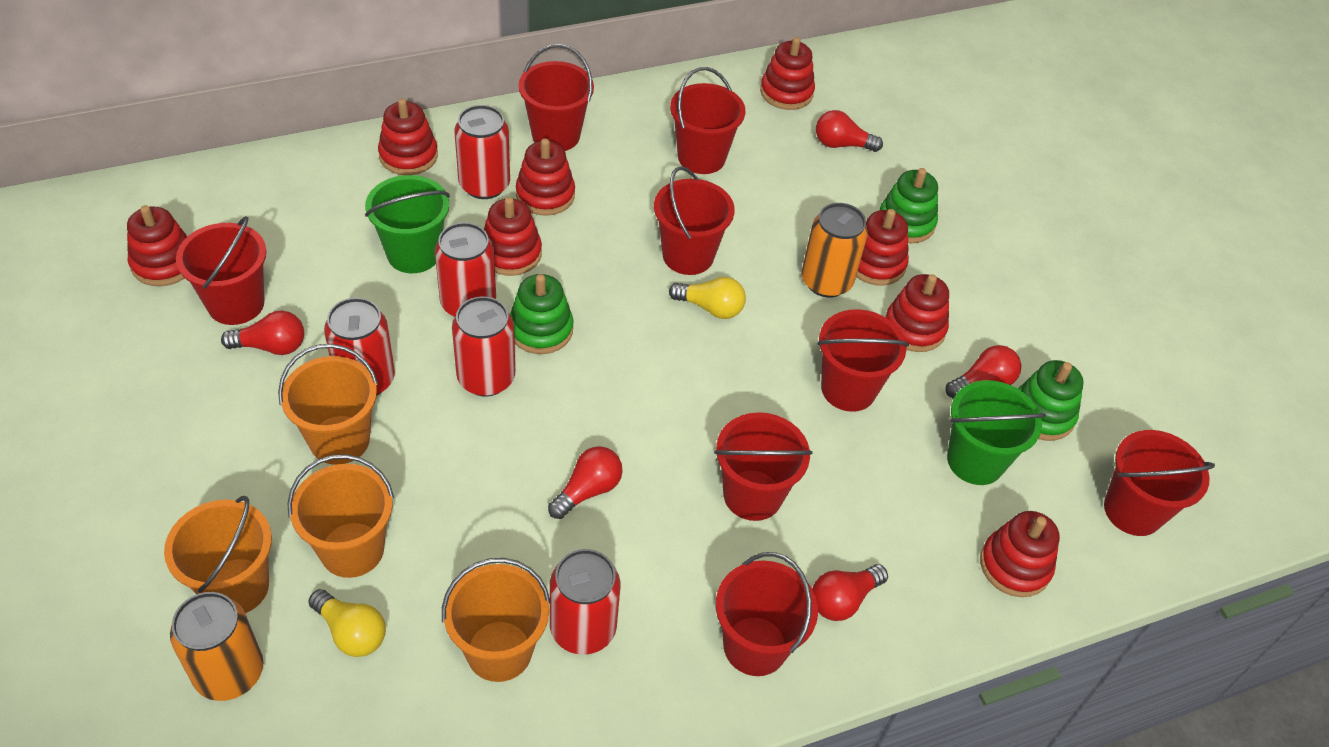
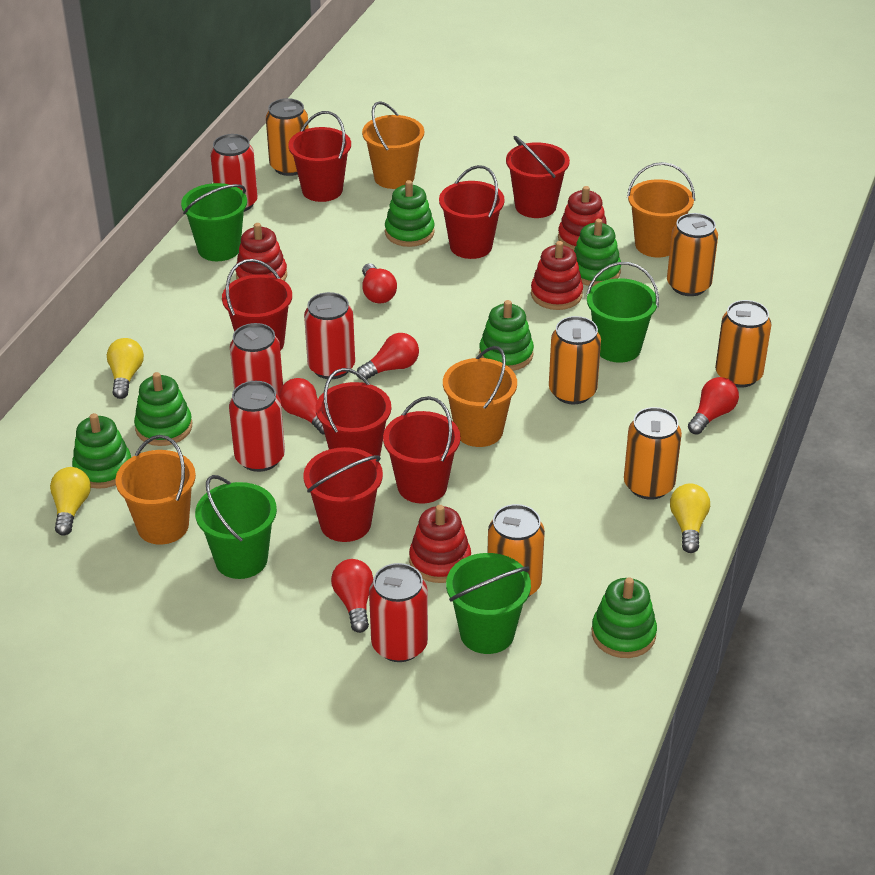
green bucket: 2 -> 4
green stacking toy: 3 -> 6
orange can: 2 -> 6
red bucket: 8 -> 7
red stacking toy: 8 -> 4
yellow light bulb: 2 -> 3

